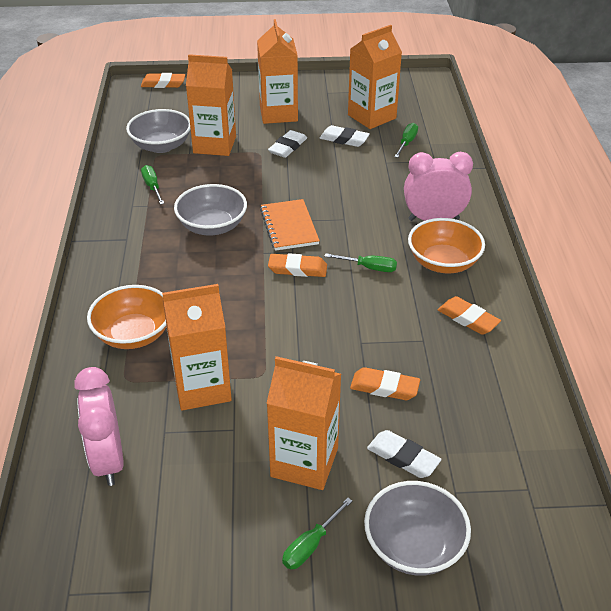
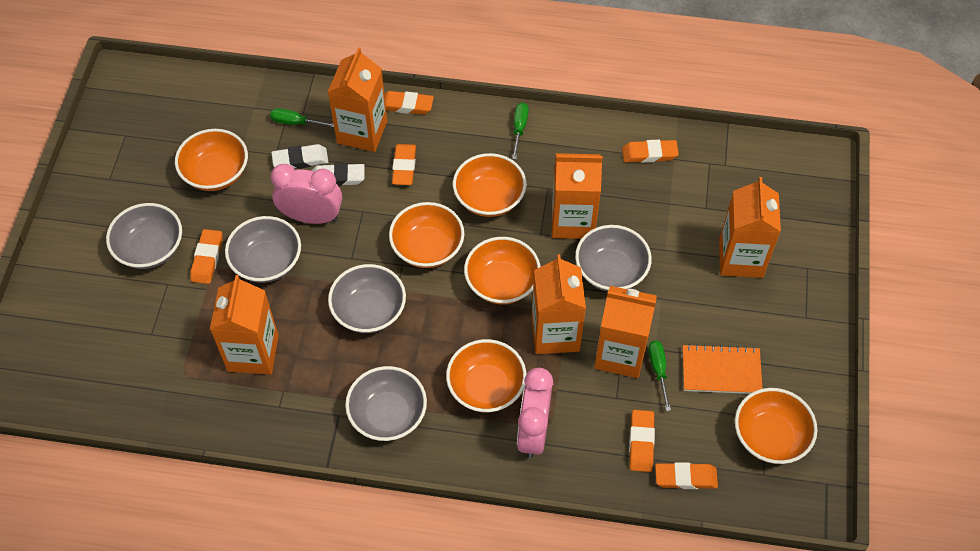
green screwdriver: 4 -> 3
grey bowl: 3 -> 5
orange bowl: 2 -> 6
orange carton: 5 -> 6
orange eraser: 4 -> 6
white eraser: 3 -> 2

